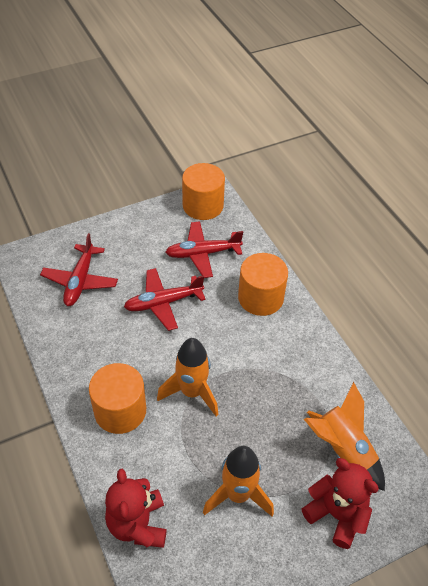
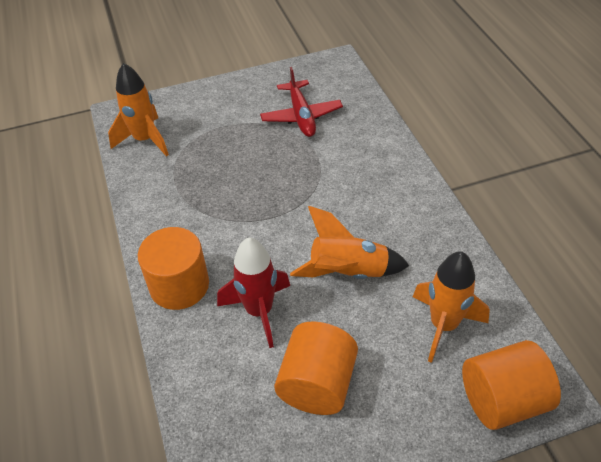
red plane: 3 -> 1
red rocket: 0 -> 1
red teddy bear: 2 -> 0

